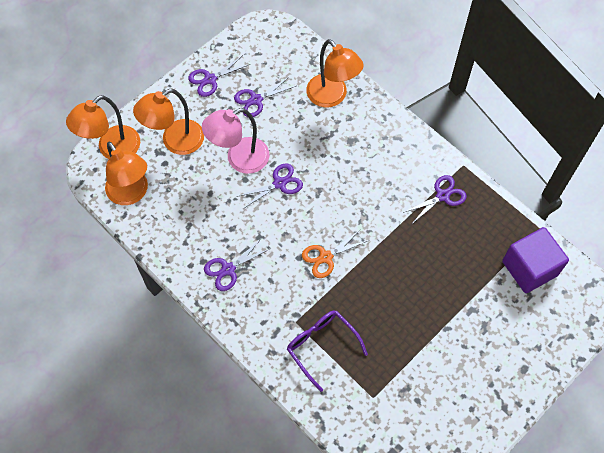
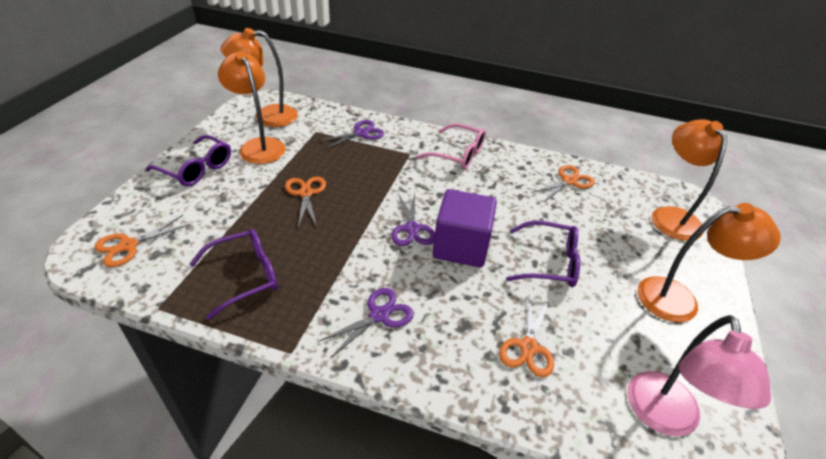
orange scissors: 1 -> 4
pink glasses: 0 -> 1
purple glasses: 1 -> 3
purple scissors: 5 -> 3

